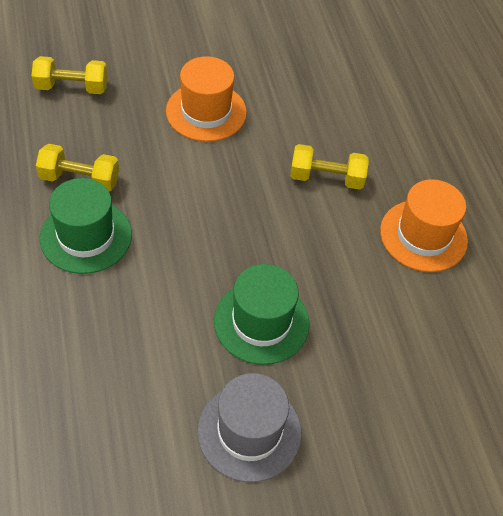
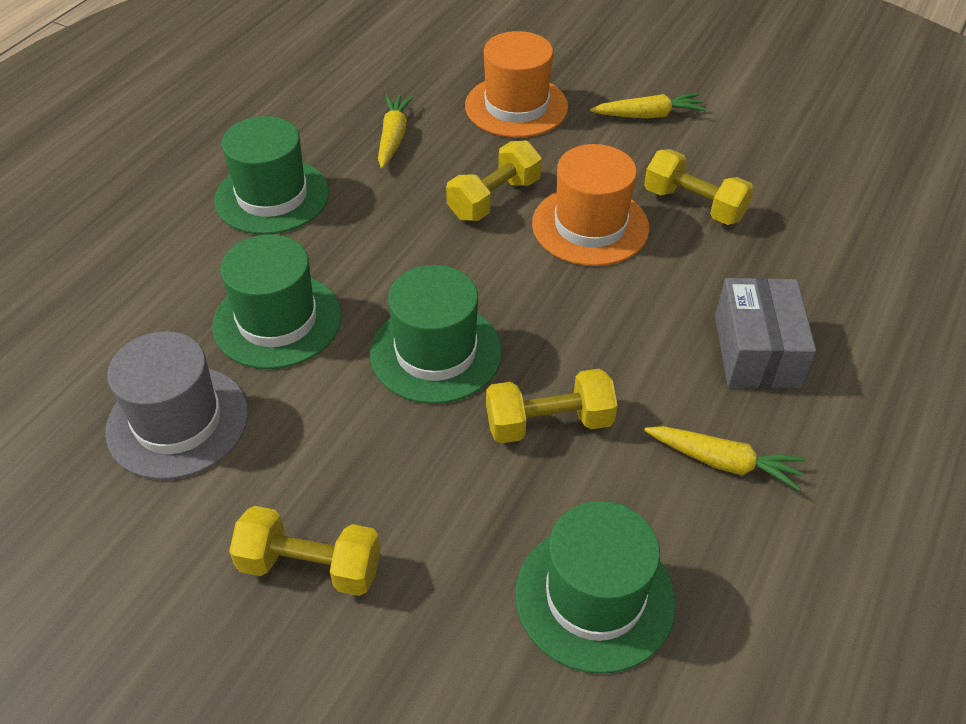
green hat: 2 -> 4
grey box: 0 -> 1
yellow carrot: 0 -> 3
yellow dumbbell: 3 -> 4

